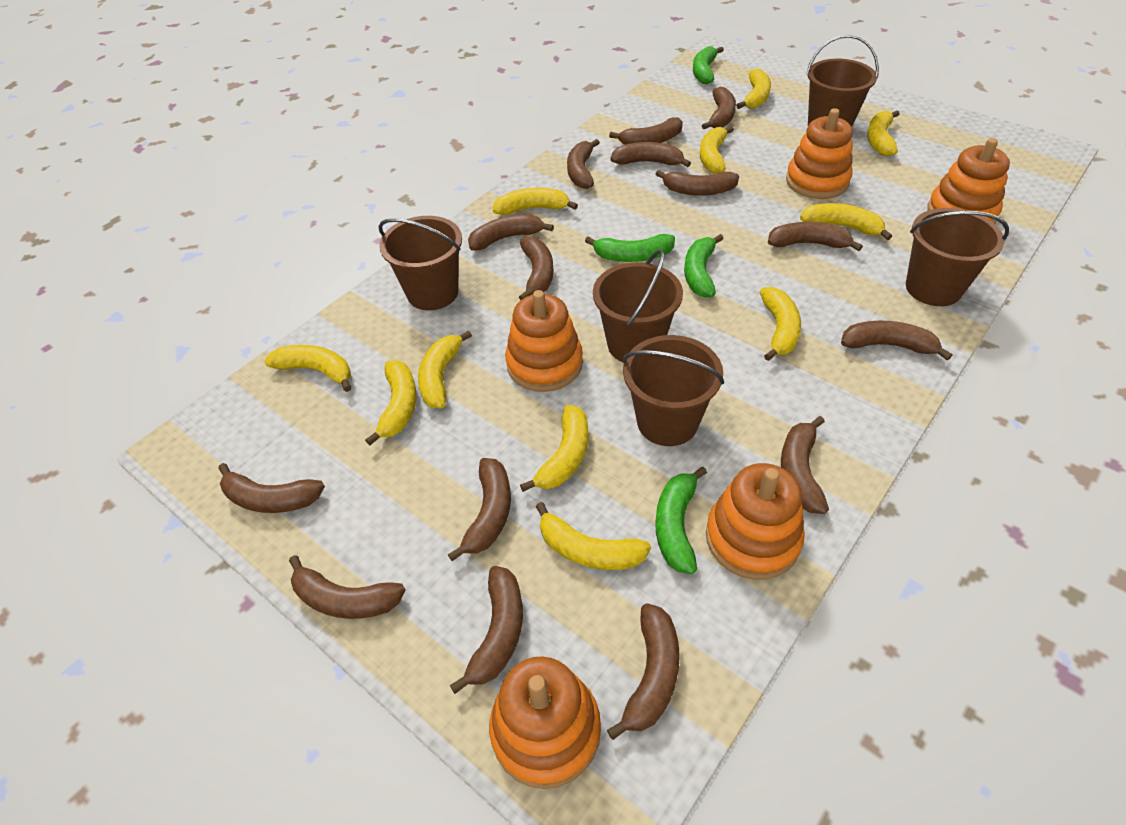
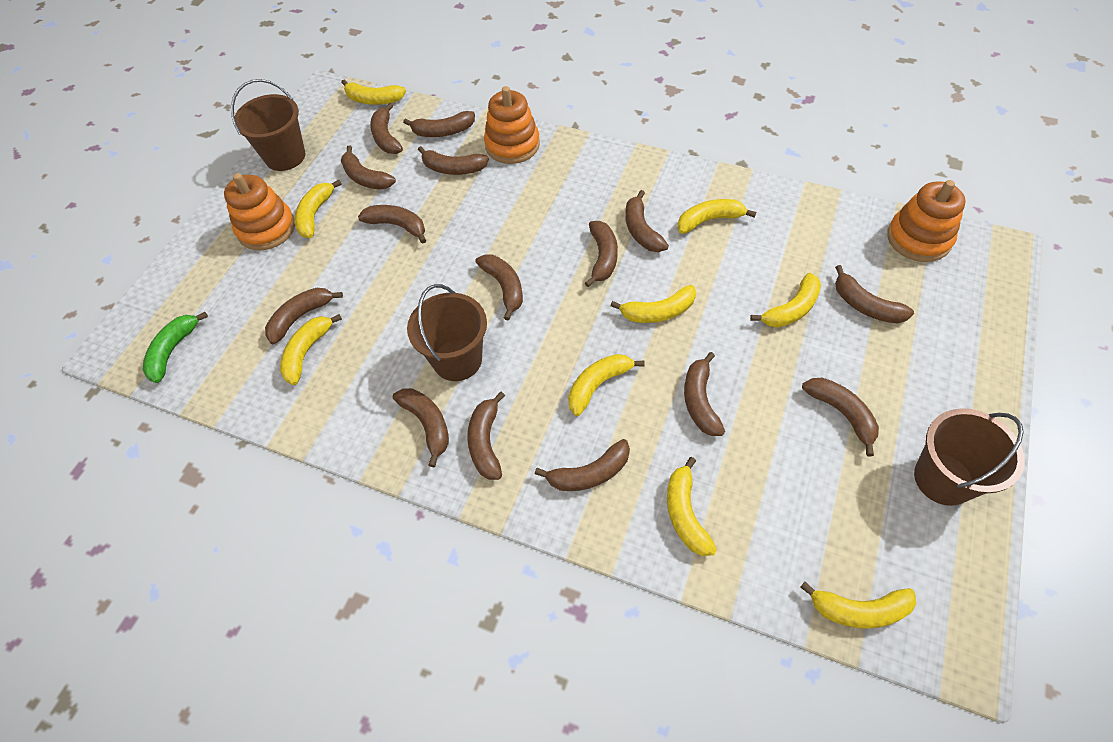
brown bucket: 5 -> 3
green banana: 4 -> 1
orange stacking toy: 5 -> 3
yellow banana: 11 -> 9

